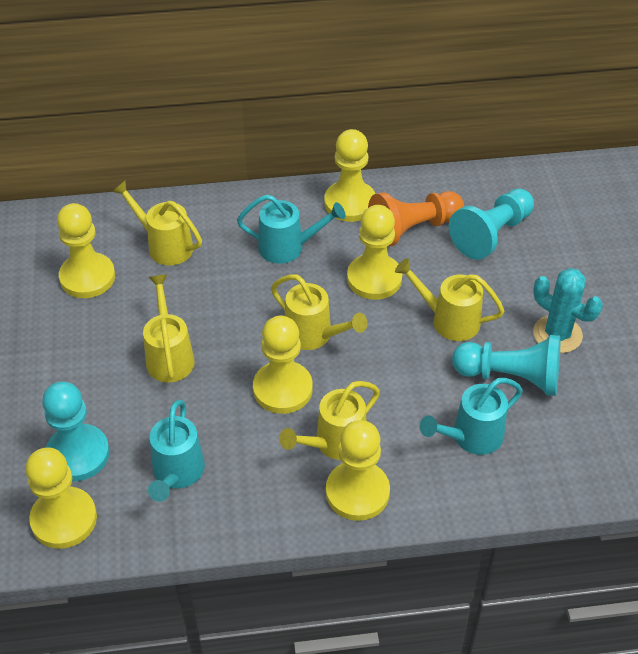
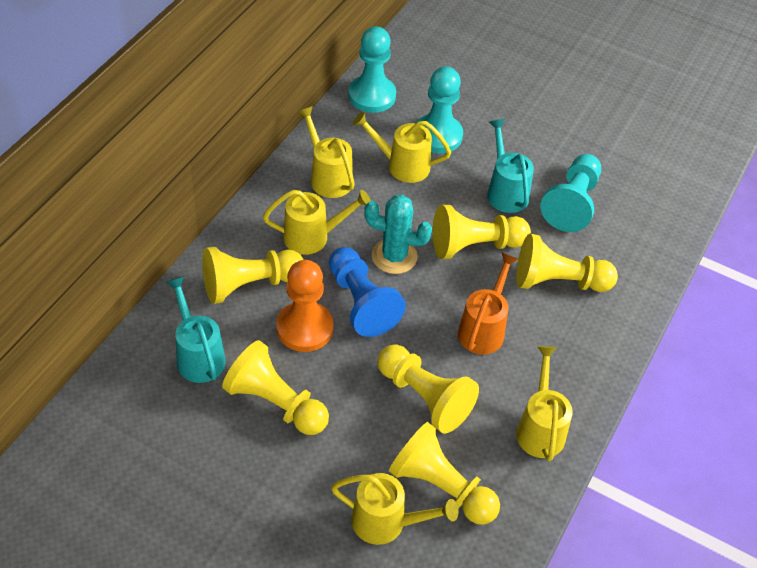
blue pawn: 0 -> 1
orange watering can: 0 -> 1
turquoise watering can: 3 -> 2

